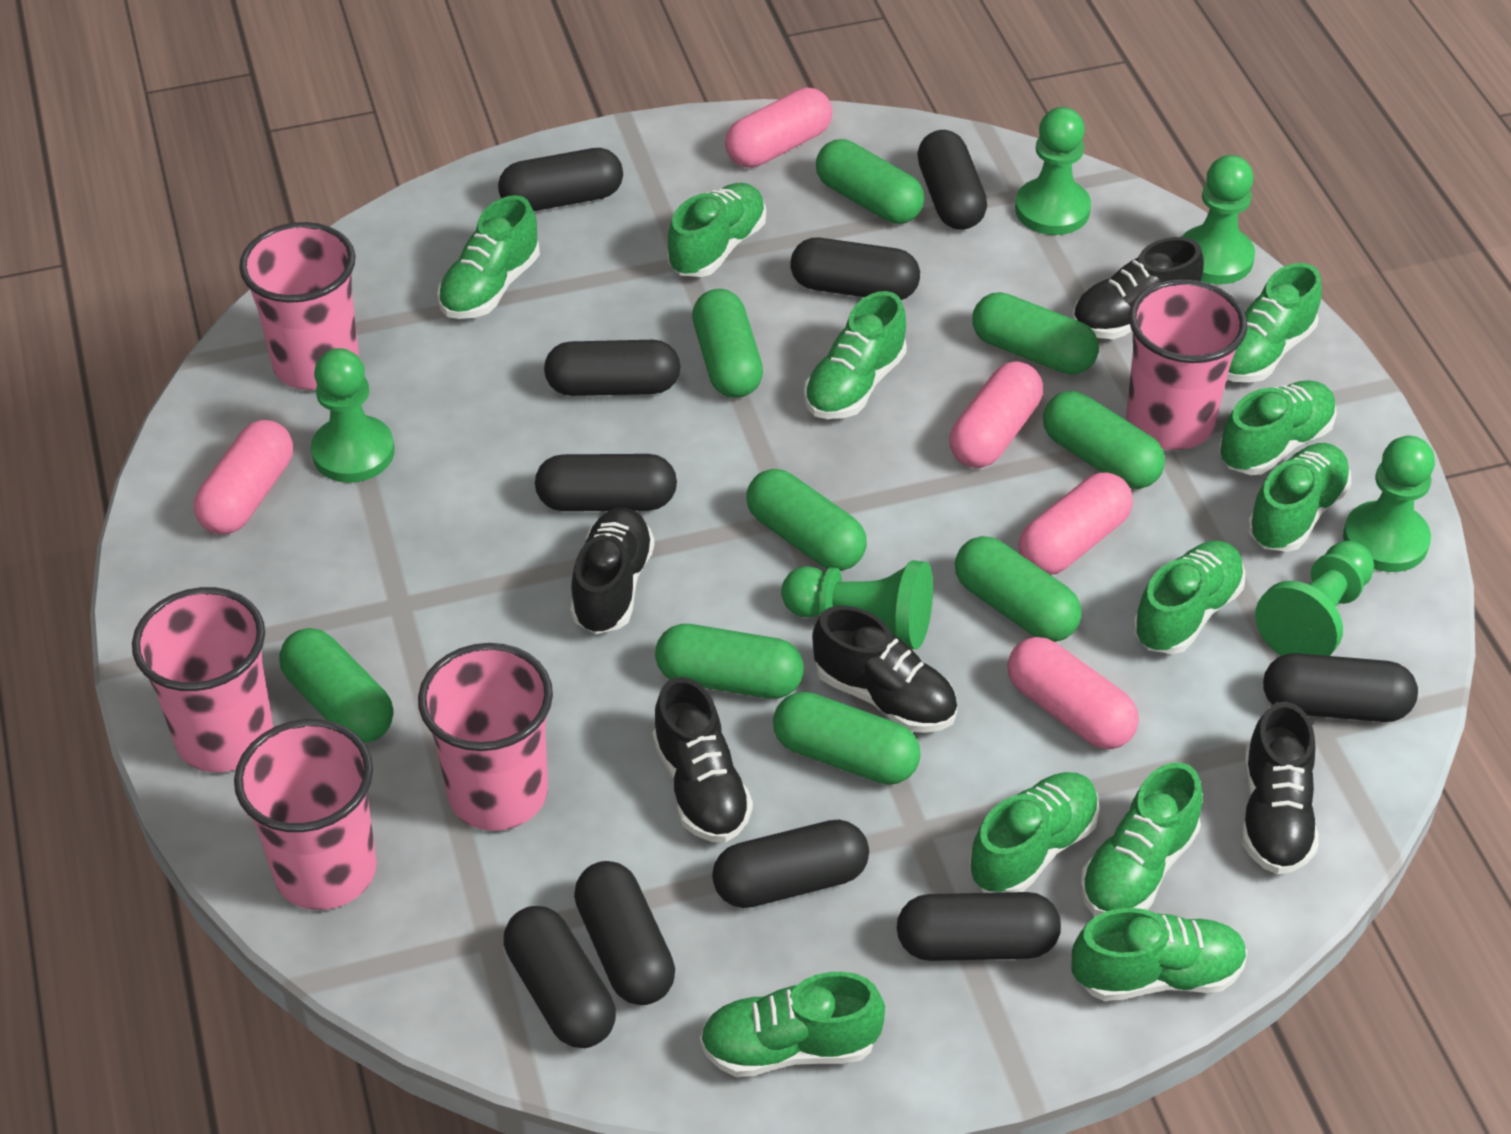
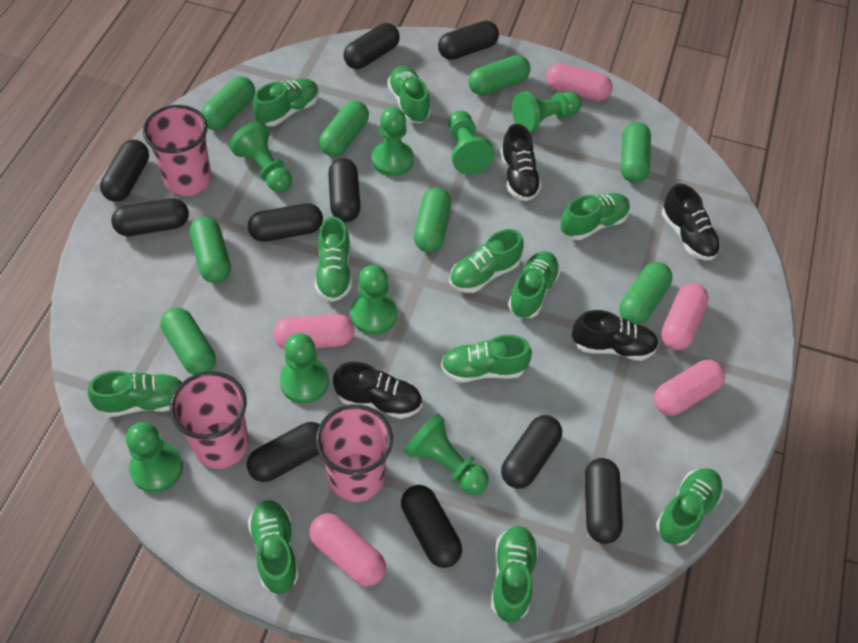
black shoe: 5 -> 4
green capsule: 9 -> 8
green pawn: 6 -> 8
pink cup: 5 -> 3

